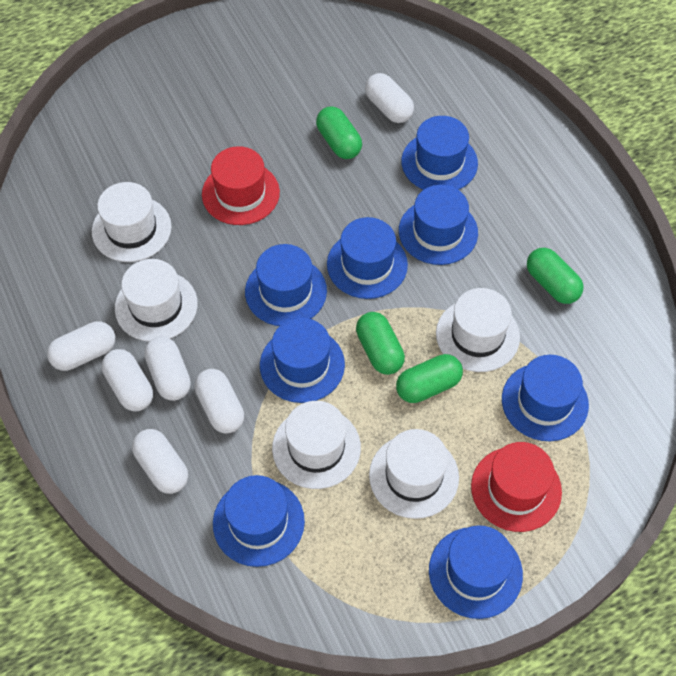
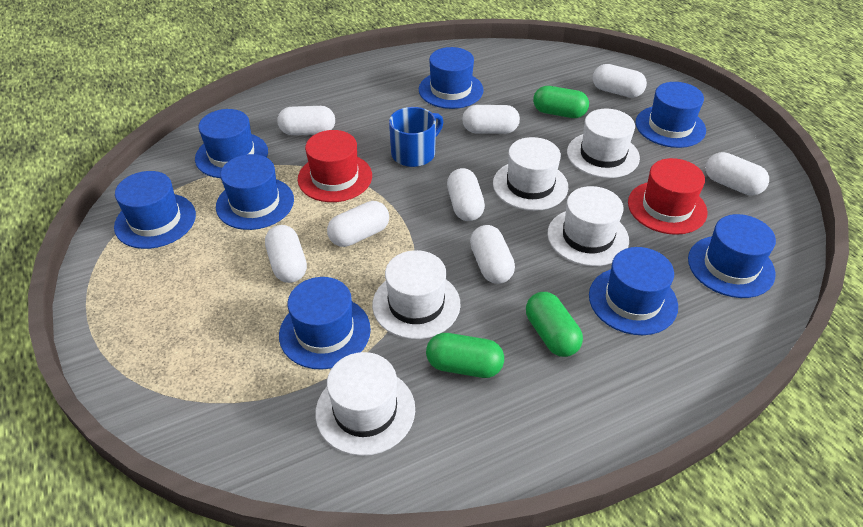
blue mug: 0 -> 1
green capsule: 4 -> 3
white capsule: 6 -> 8

